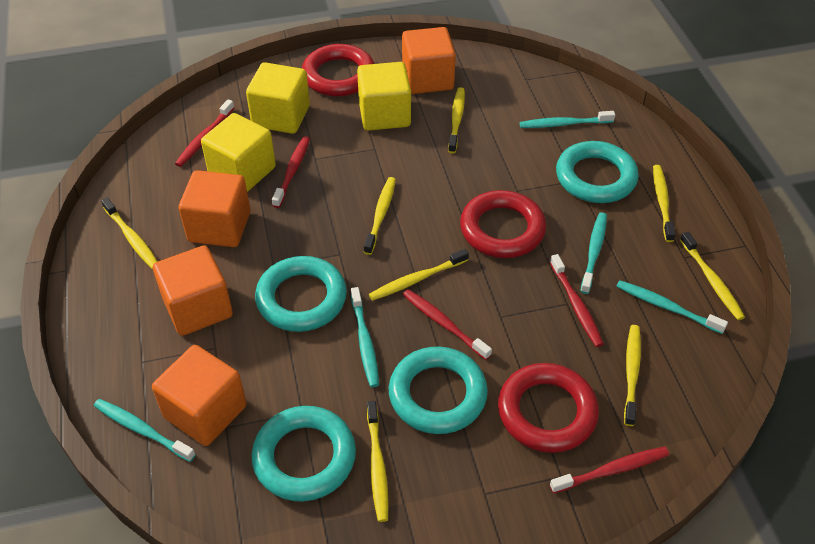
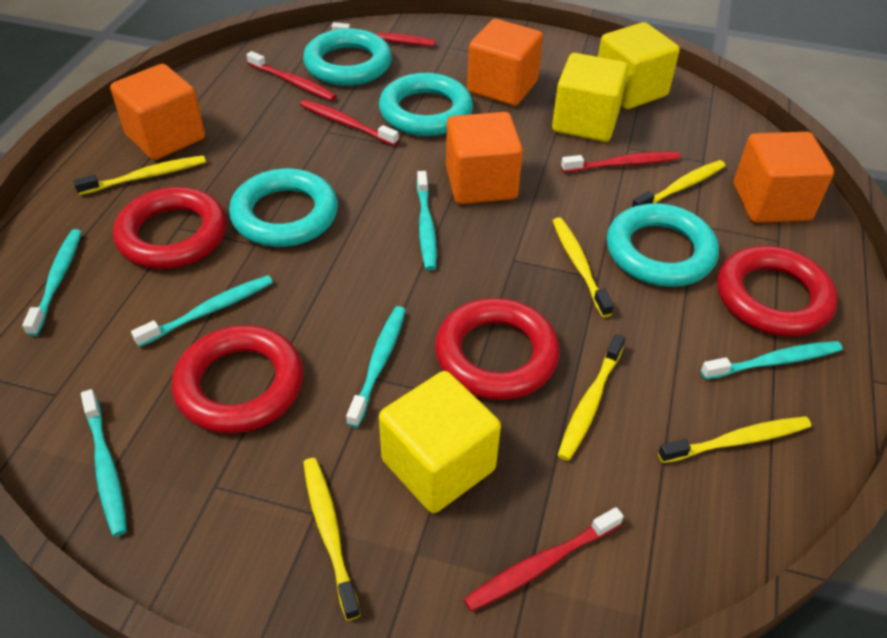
red ring: 3 -> 4
turquoise toothbrush: 5 -> 6
yellow toothbrush: 8 -> 6

